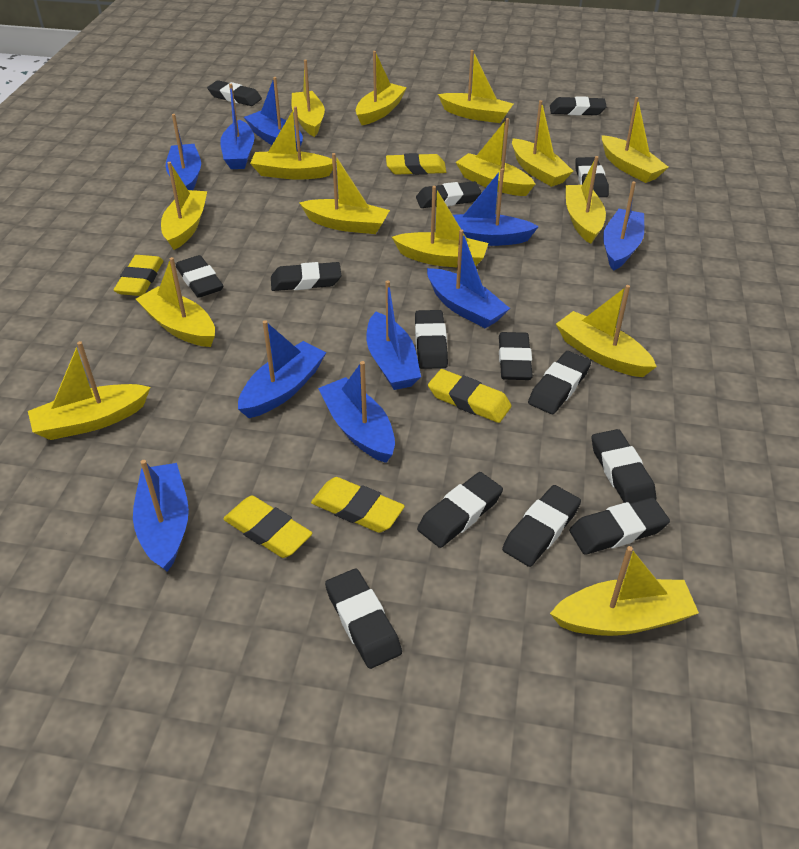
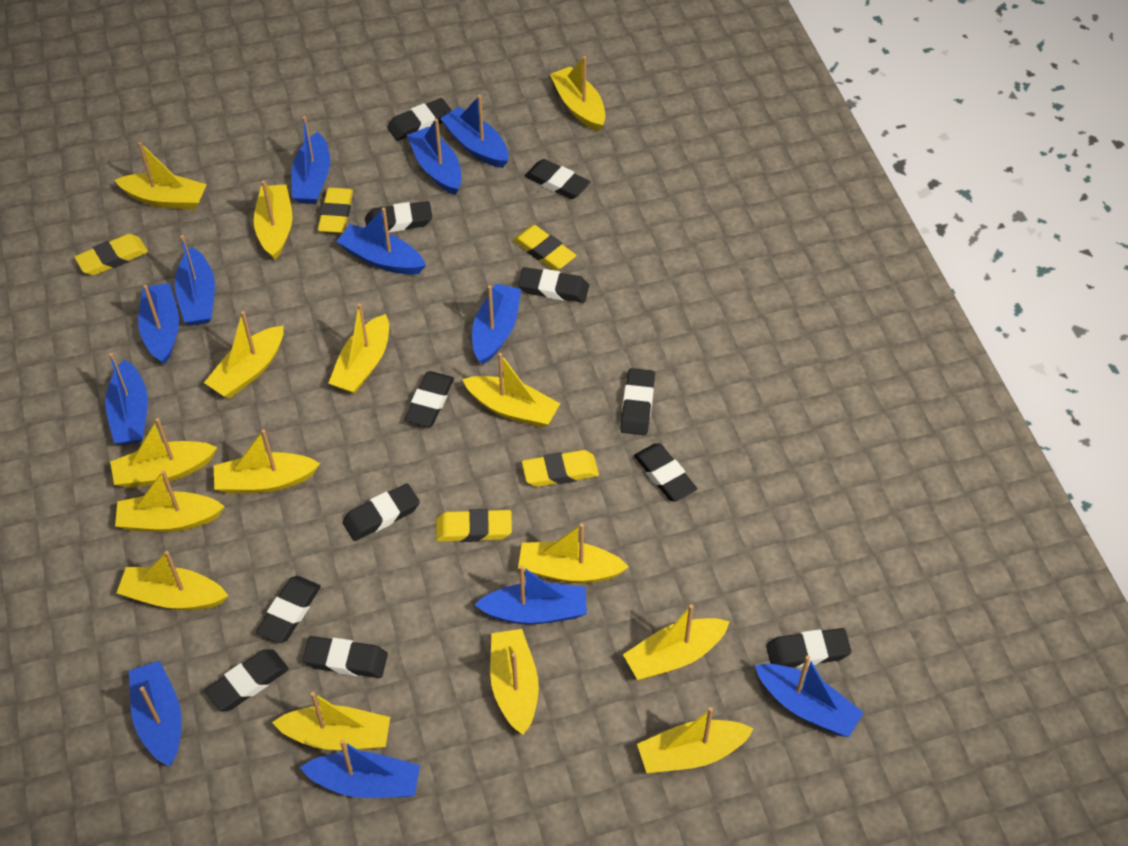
black eraser: 14 -> 12
blue boat: 10 -> 12

